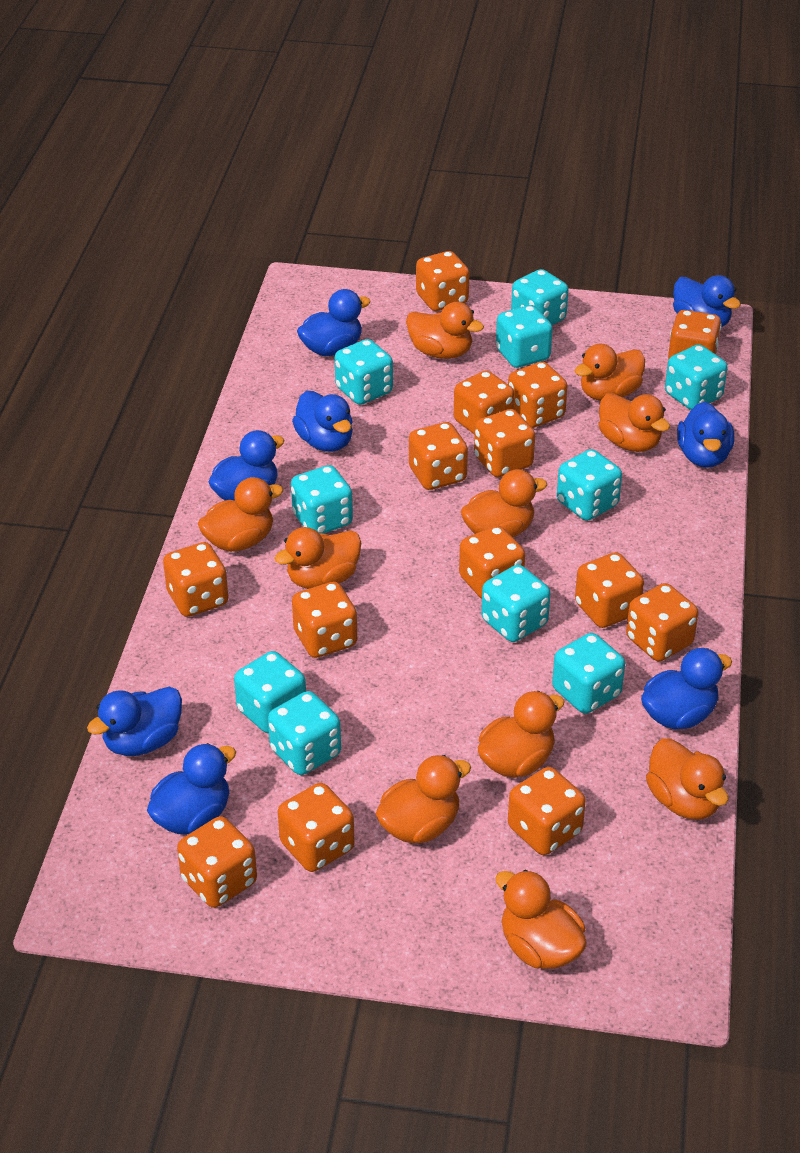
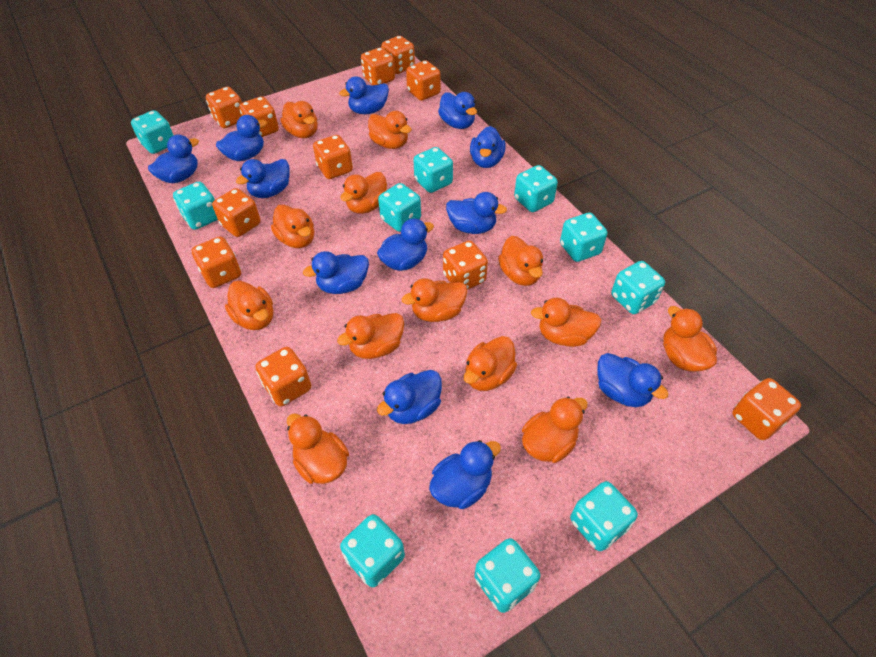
blue duck: 8 -> 12
orange dice: 14 -> 11
orange duck: 10 -> 13

